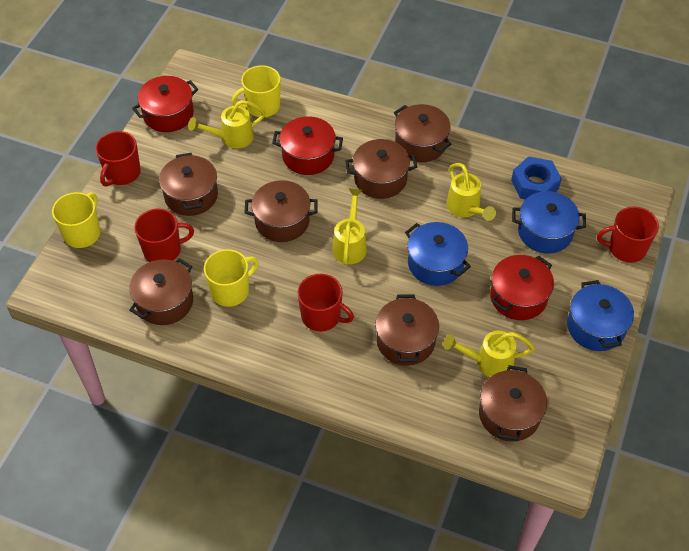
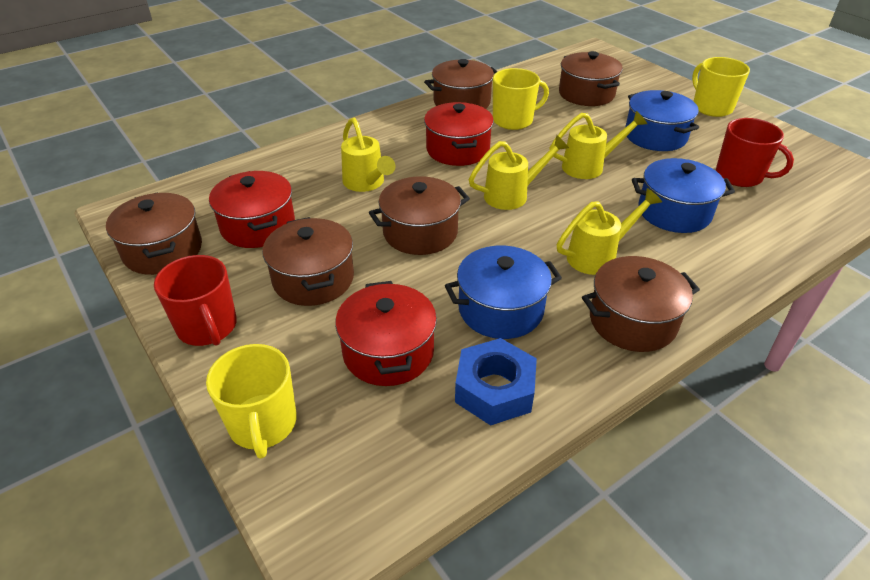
brown pot: 7 -> 6
red mug: 4 -> 2

